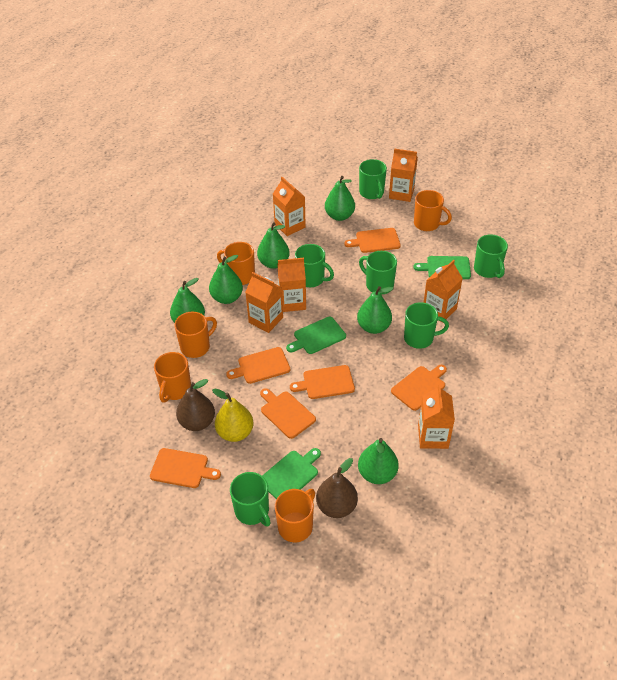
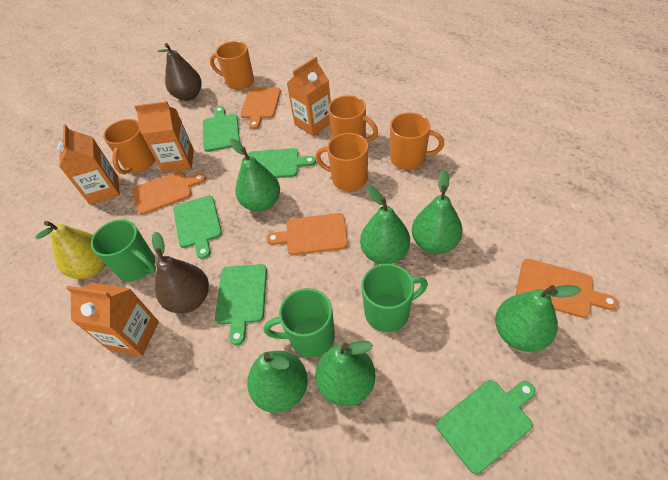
green cutting board: 3 -> 5
green mug: 6 -> 3
orange carton: 6 -> 4
orange cutting board: 6 -> 4

